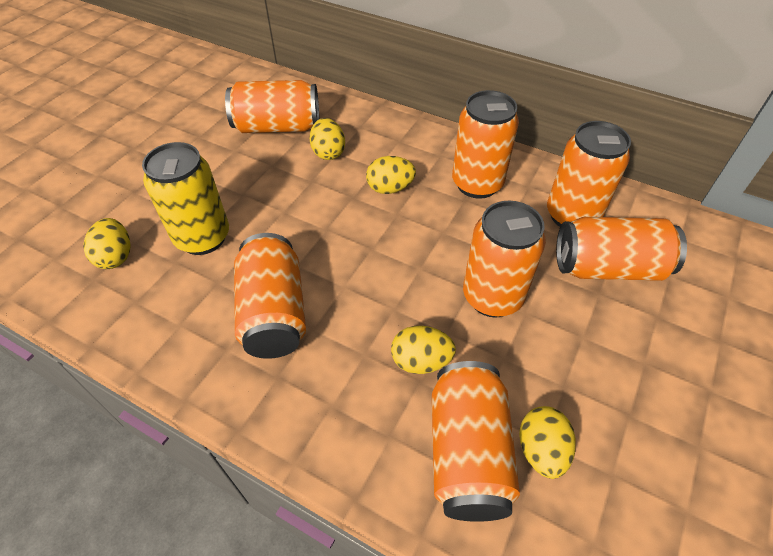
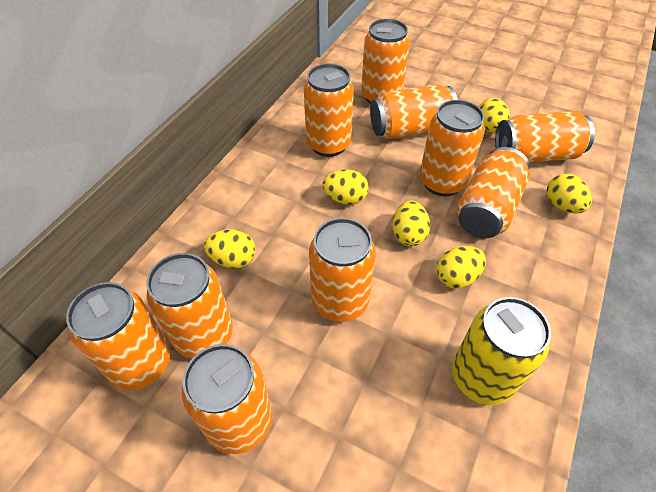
orange can: 7 -> 10
yellow egg: 5 -> 6

